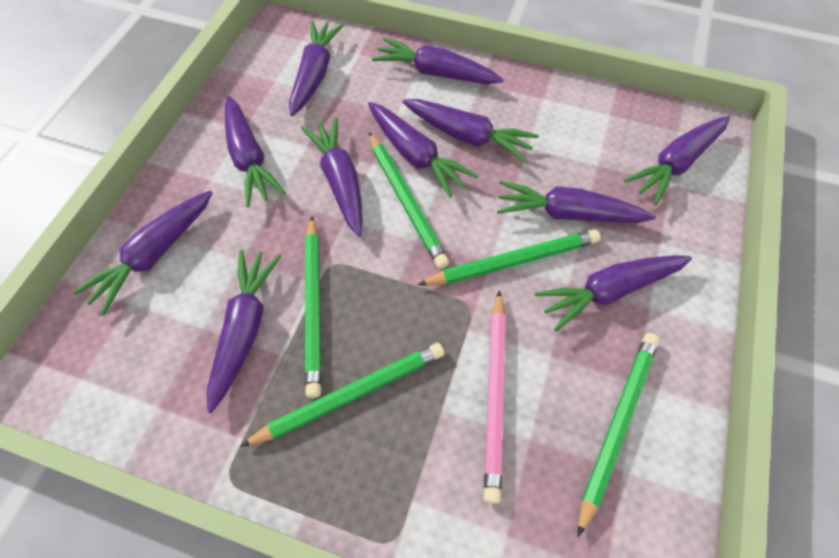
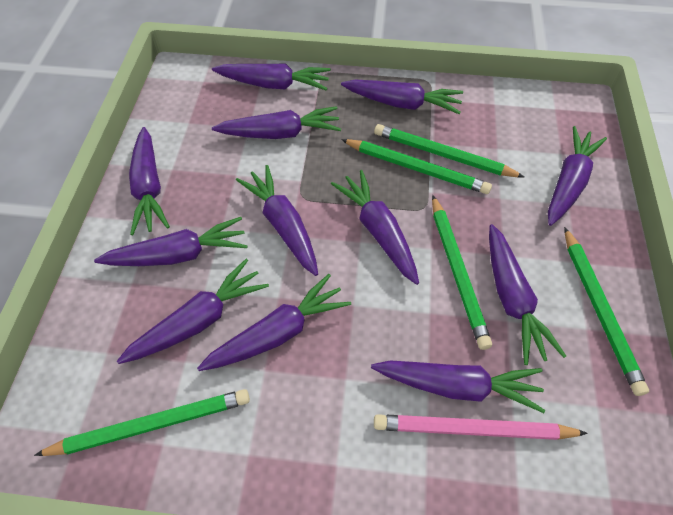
purple carrot: 11 -> 12

